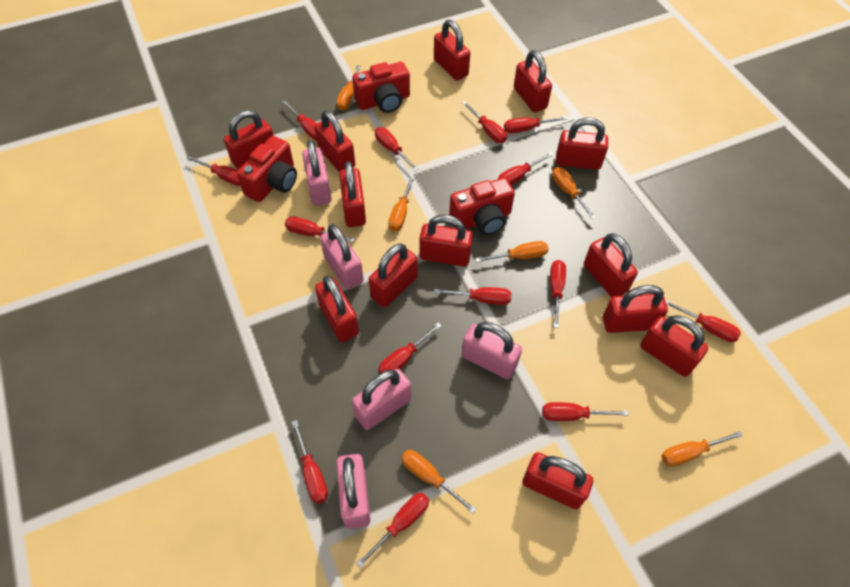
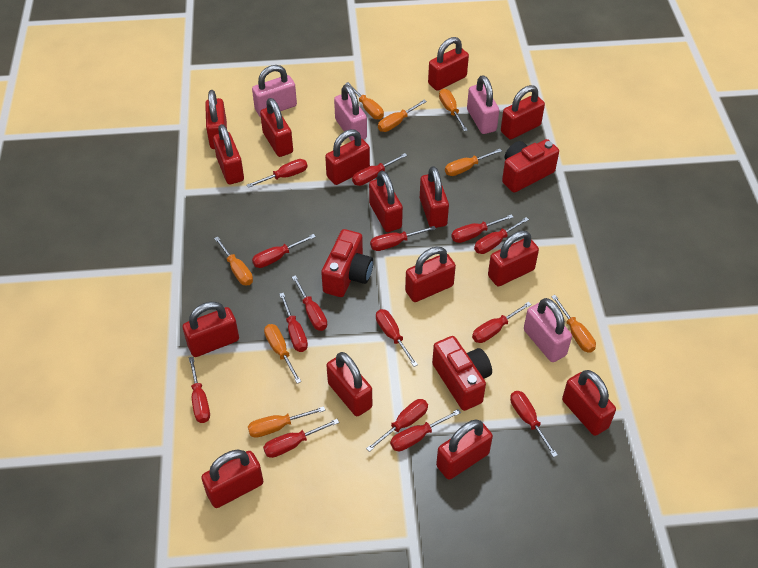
orange screwdriver: 6 -> 8
pink padlock: 5 -> 4
red padlock: 13 -> 15
red screwdriver: 14 -> 15

